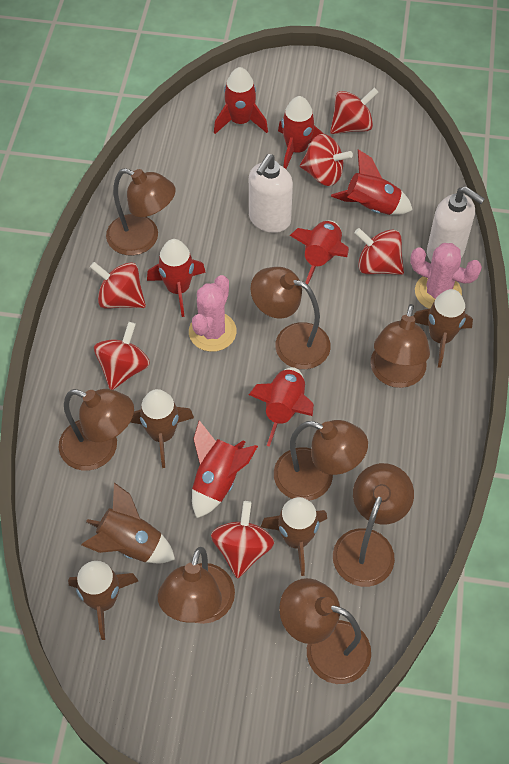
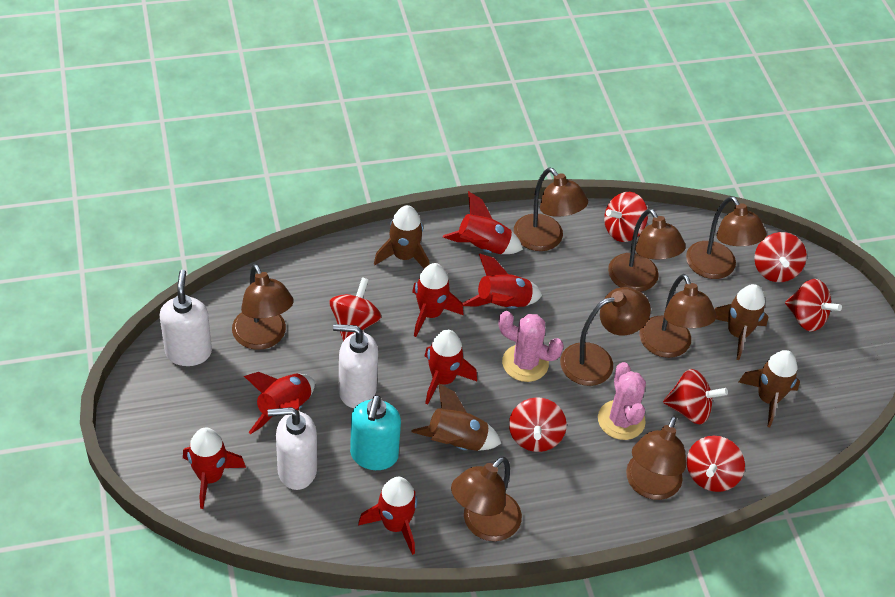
brown rocket: 5 -> 4
red spinning top: 6 -> 7
turquoise soap dispenser: 0 -> 1
white soap dispenser: 2 -> 3

